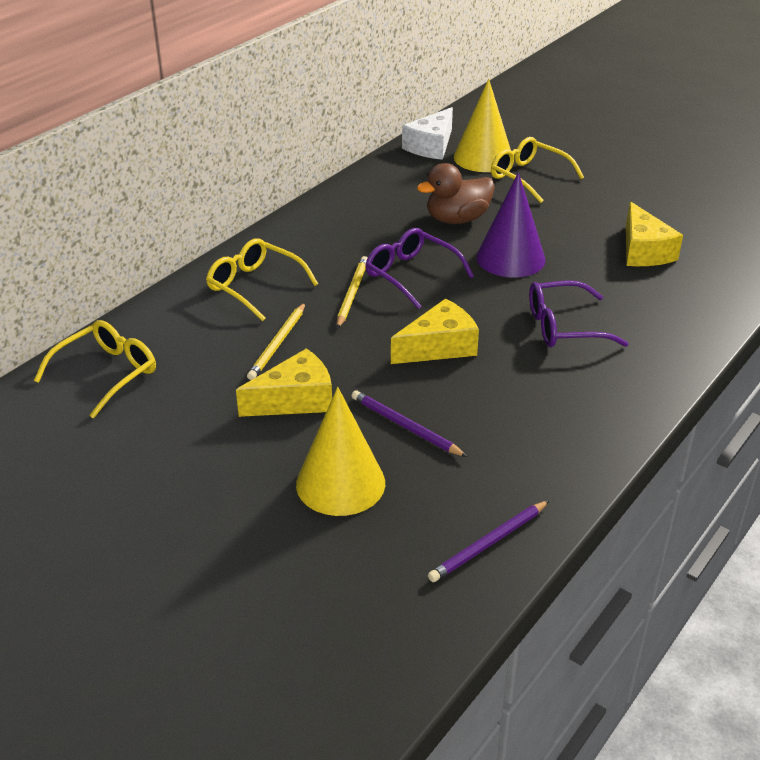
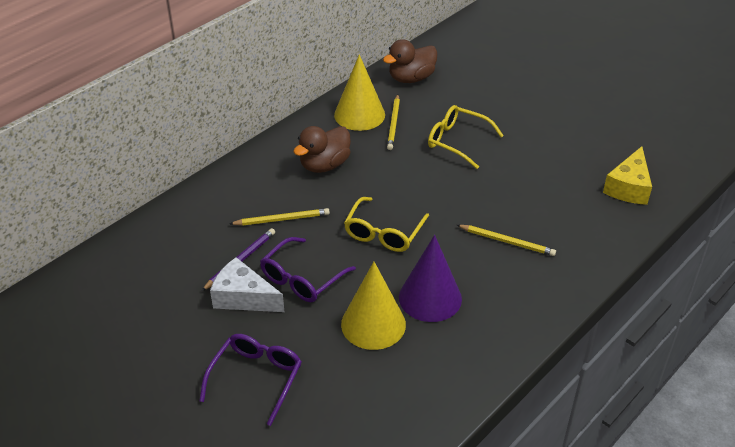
brown duck: 1 -> 2
purple pencil: 2 -> 1
yellow cheese: 3 -> 1
yellow glasses: 3 -> 2
yellow pencil: 2 -> 3

